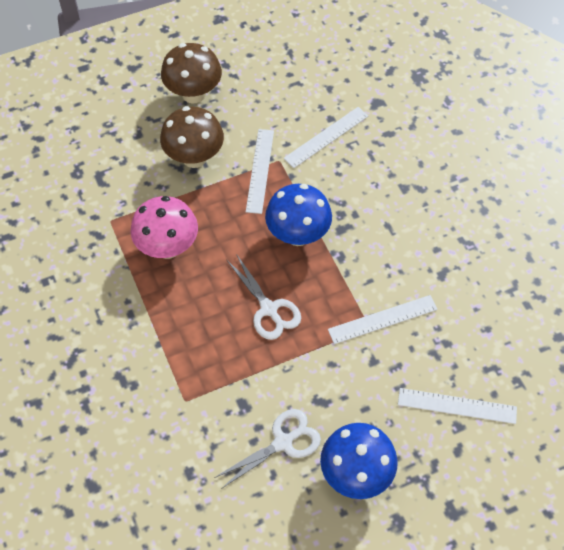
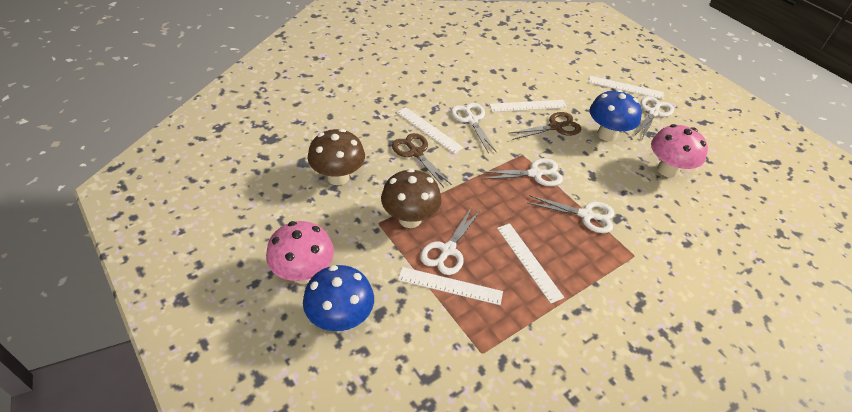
brown scissors: 0 -> 2
pink mushroom: 1 -> 2
white ruler: 4 -> 5
white scissors: 2 -> 5

